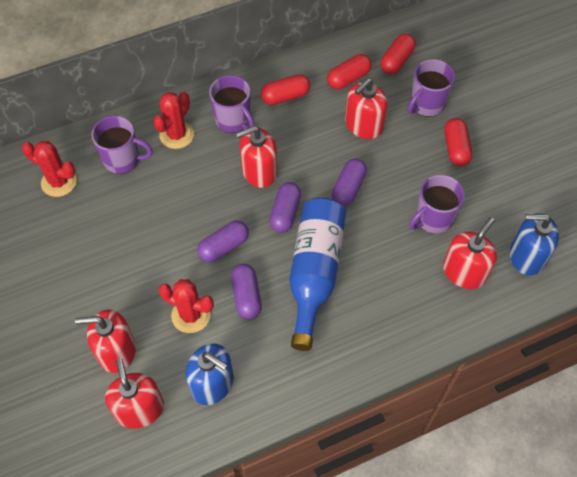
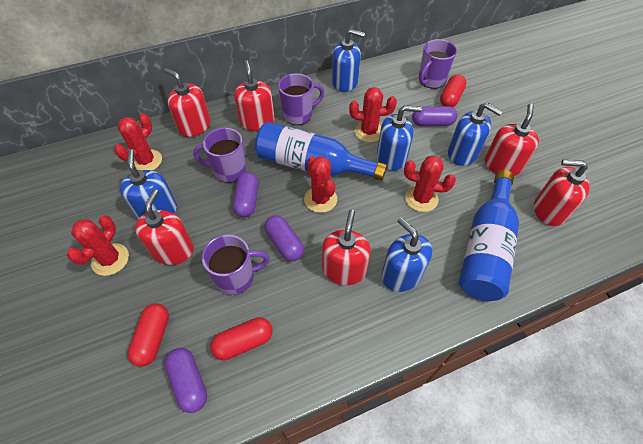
blue bottle: 1 -> 2
blue soap dispenser: 2 -> 5
red cactus: 3 -> 5
red capsule: 4 -> 3
red soap dispenser: 5 -> 6

